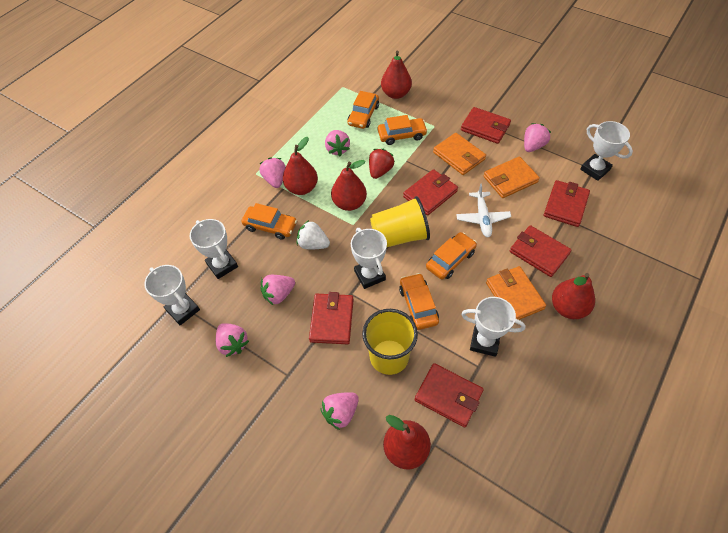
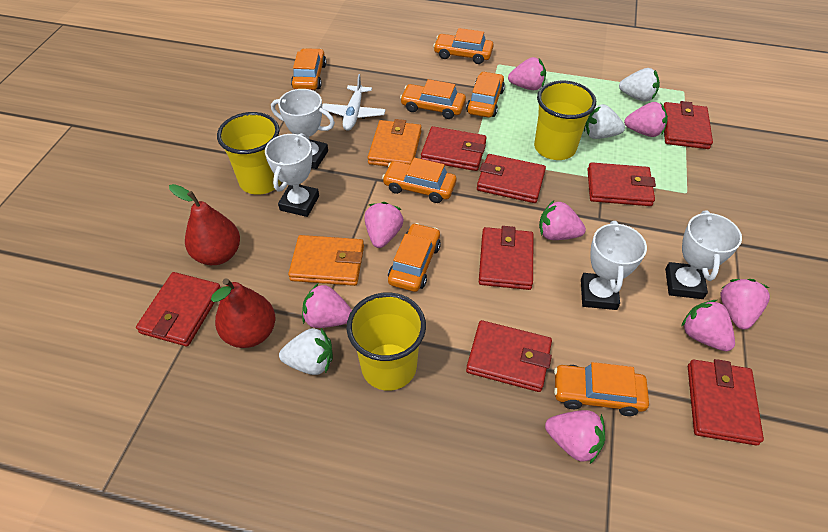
orange car: 5 -> 7
orange wallet: 3 -> 2
pink strawberry: 6 -> 8
red pear: 5 -> 2
red strawberry: 1 -> 0
red wallet: 6 -> 8
white strawberry: 1 -> 3
white trophy: 5 -> 4
yellow cup: 2 -> 3

